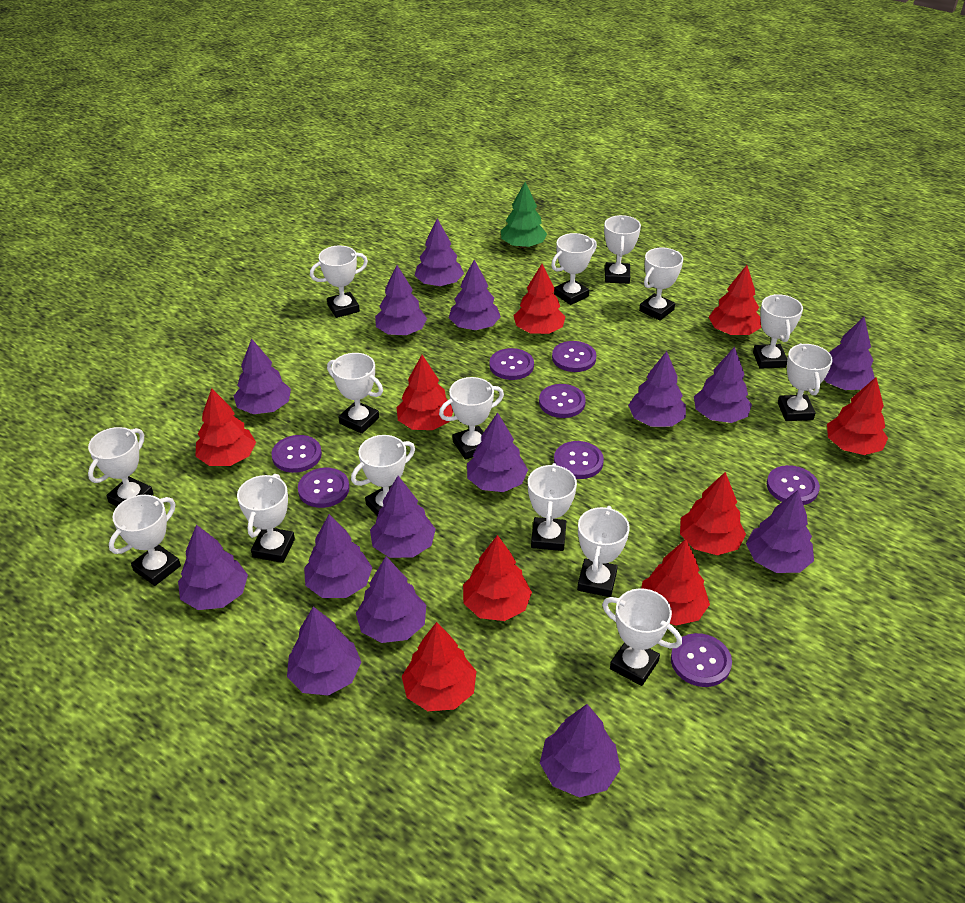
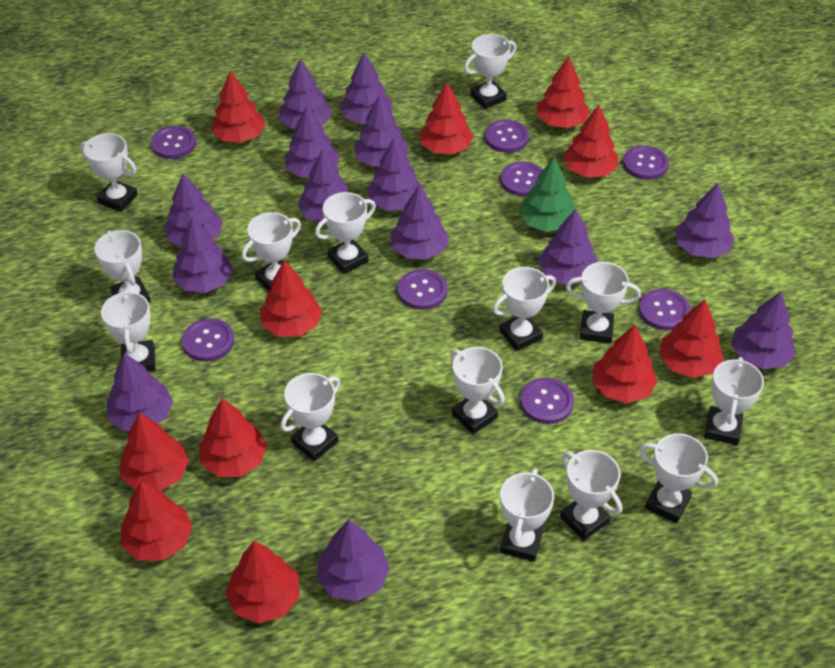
purple tree: 15 -> 14
red tree: 9 -> 11
white trophy: 15 -> 14

